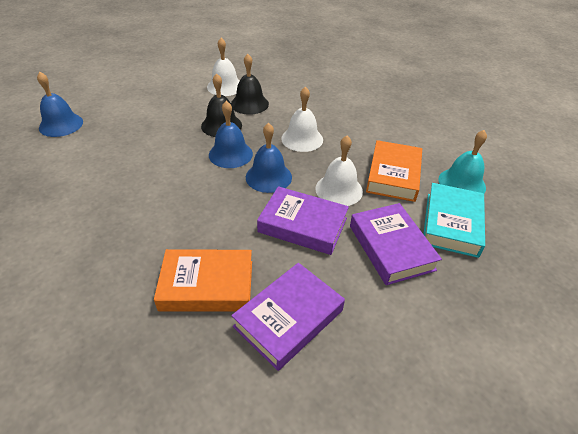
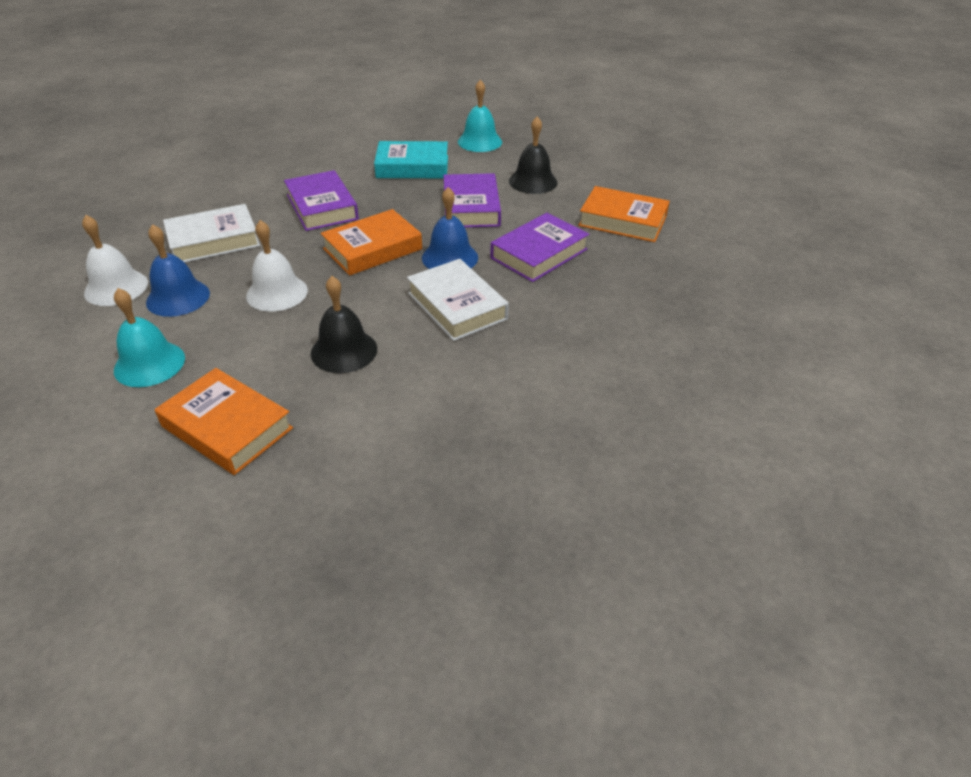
blue bell: 3 -> 2
orange book: 2 -> 3
turquoise bell: 1 -> 2
white bell: 3 -> 2
white book: 0 -> 2

